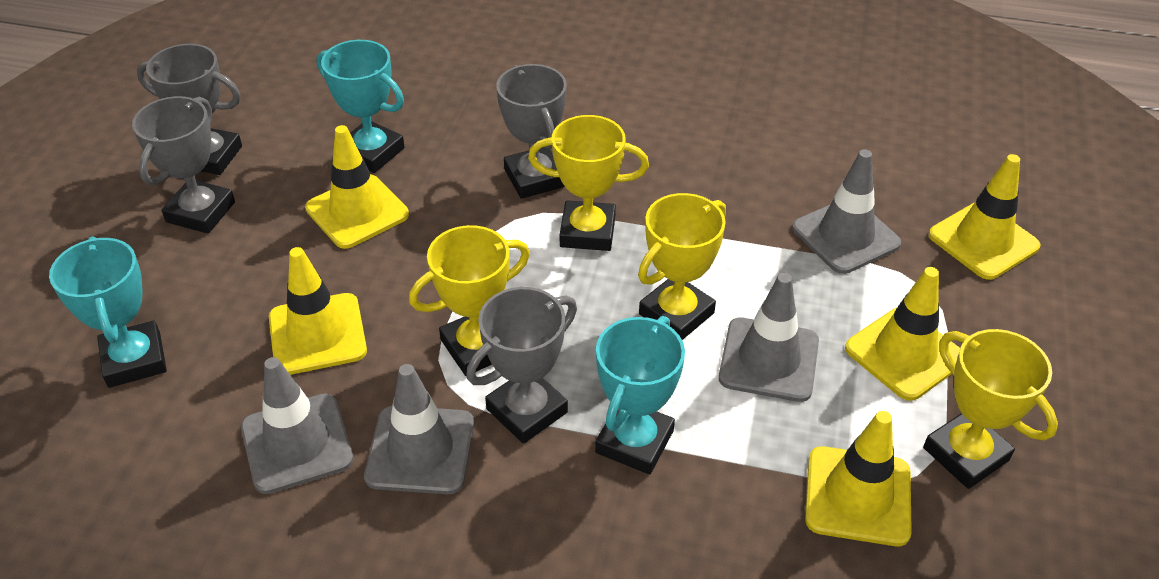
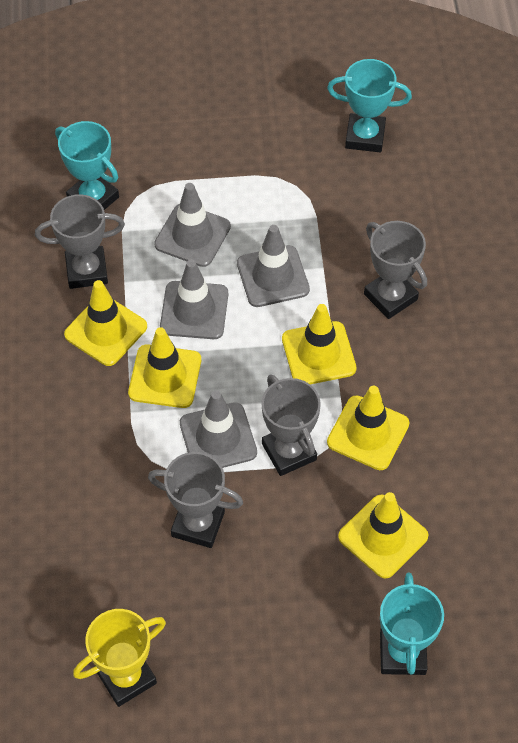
yellow trophy: 4 -> 1

